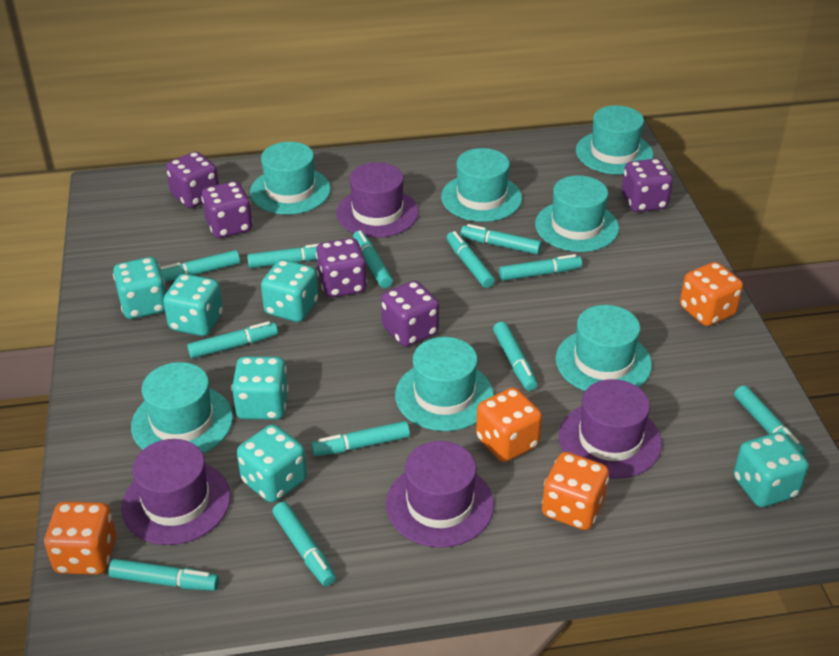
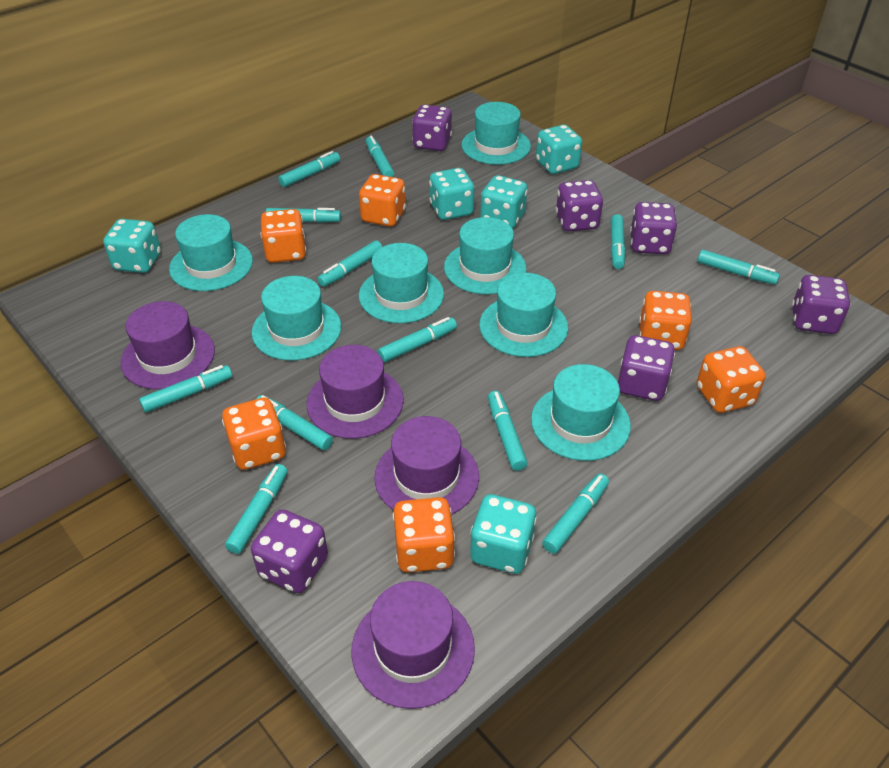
orange dice: 4 -> 6
purple dice: 5 -> 6
turquoise dice: 6 -> 5

